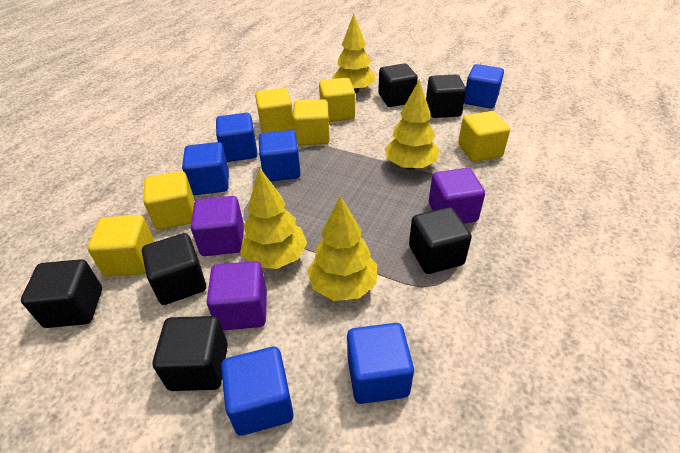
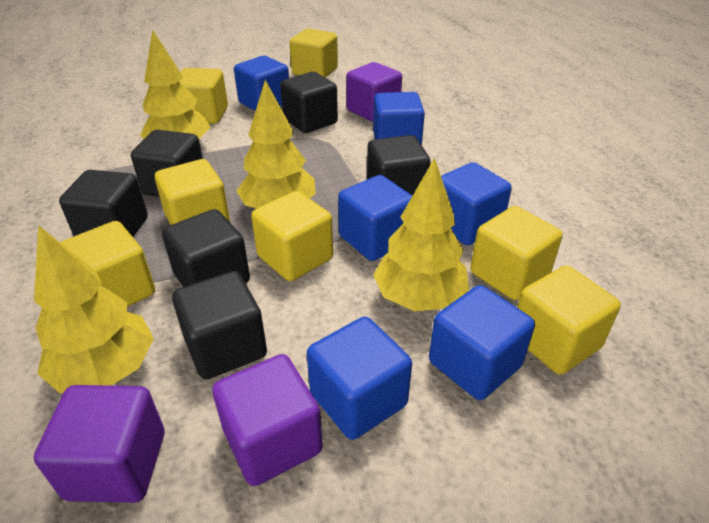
yellow cube: 6 -> 7

